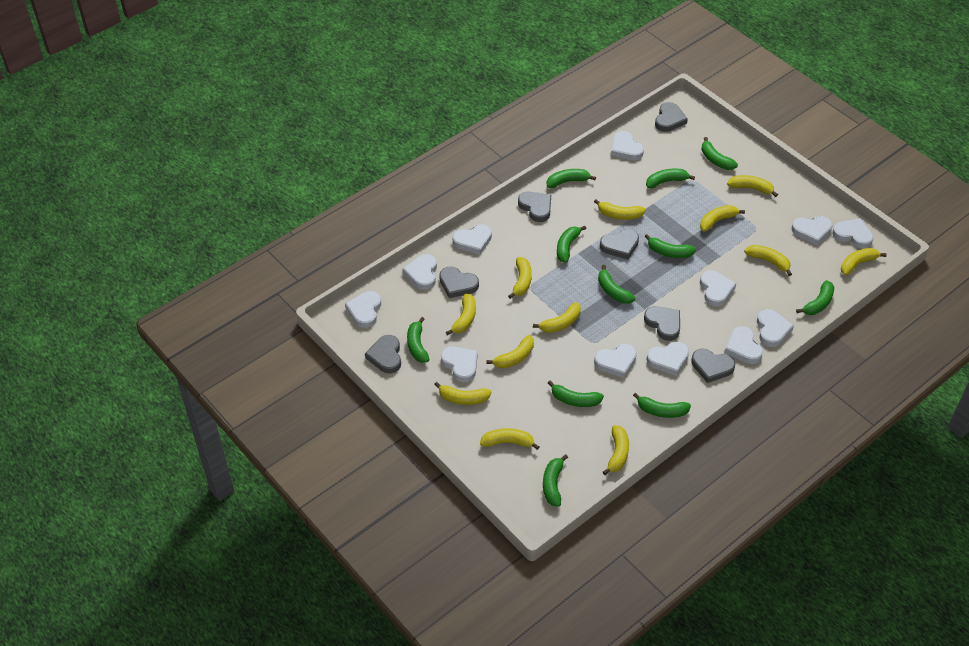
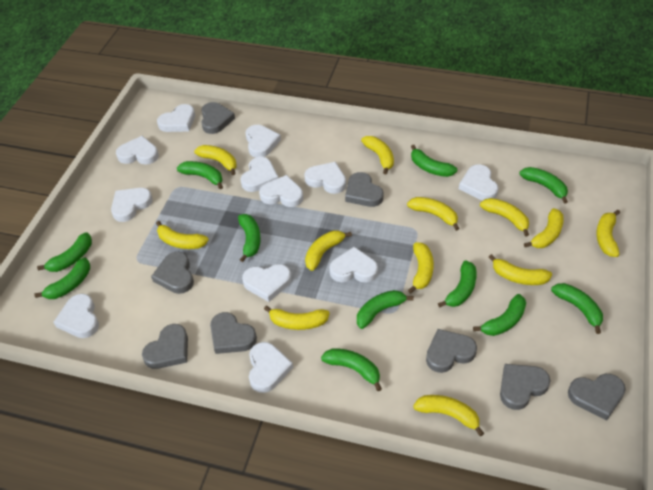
grey heart: 7 -> 8

